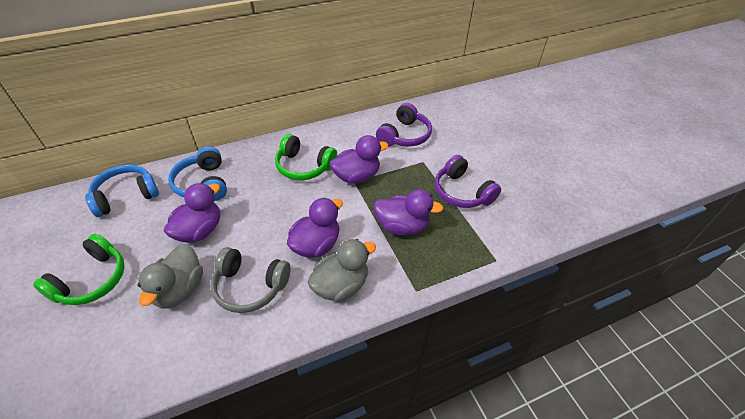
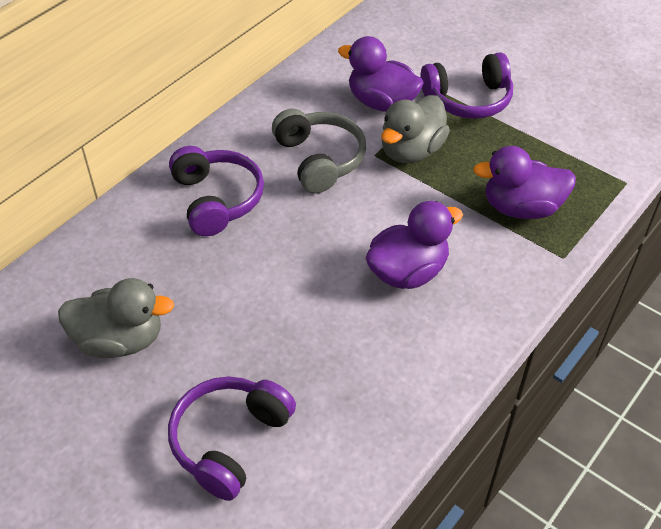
blue headphones: 2 -> 0
green headphones: 2 -> 0
purple duck: 4 -> 3
purple headphones: 2 -> 3

